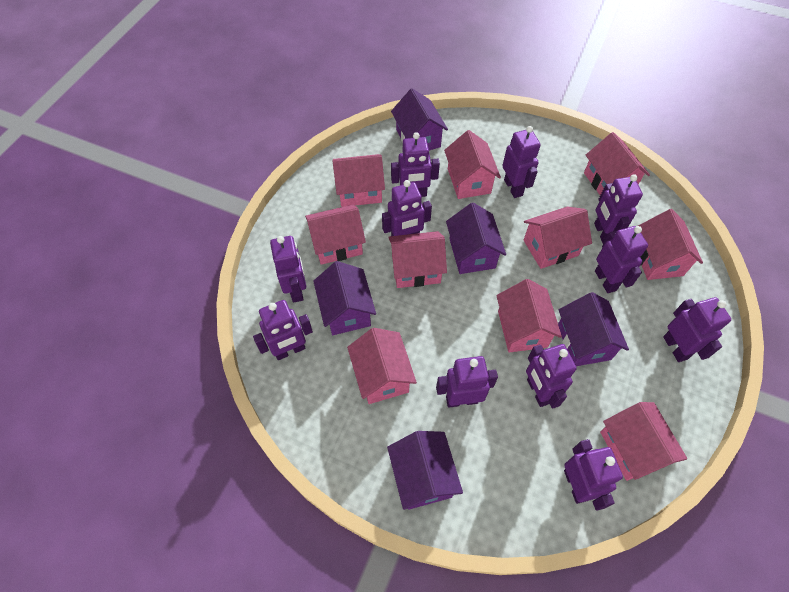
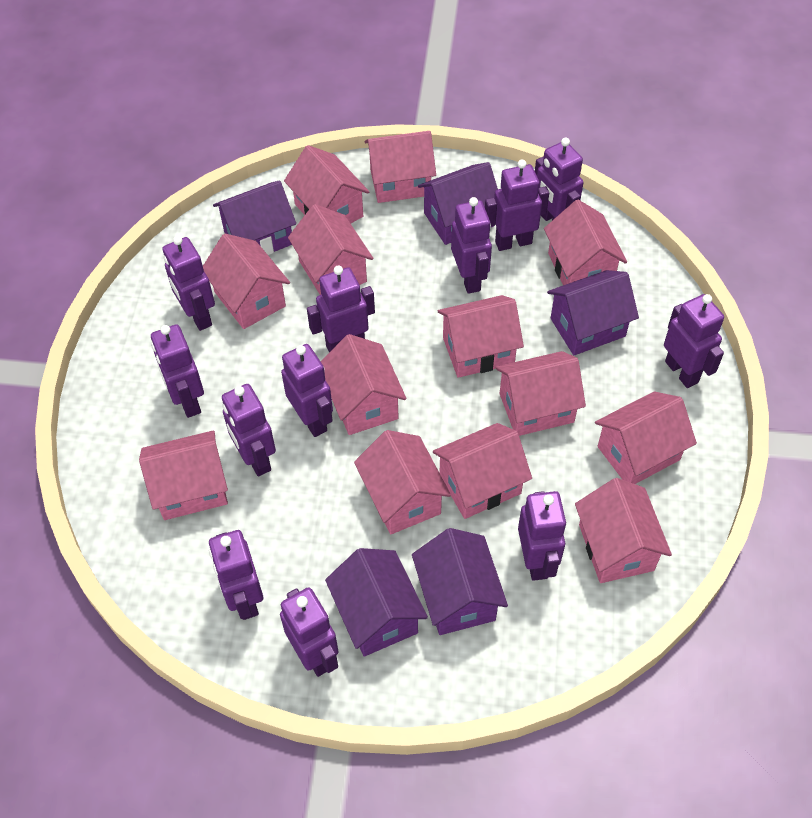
pink house: 10 -> 13
purple robot: 11 -> 12

